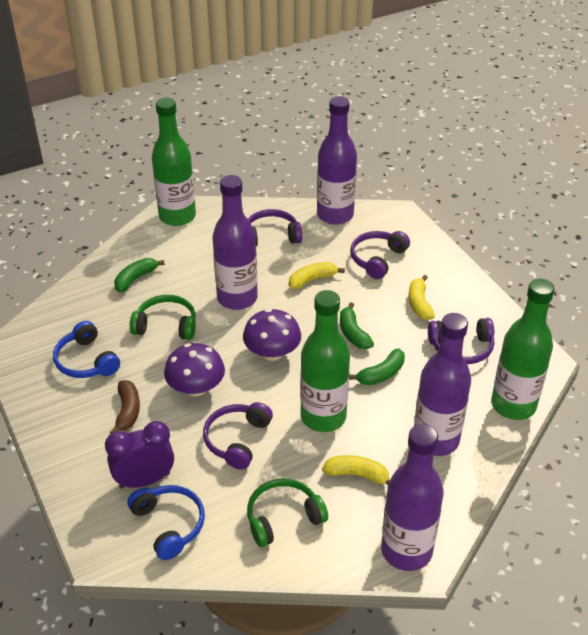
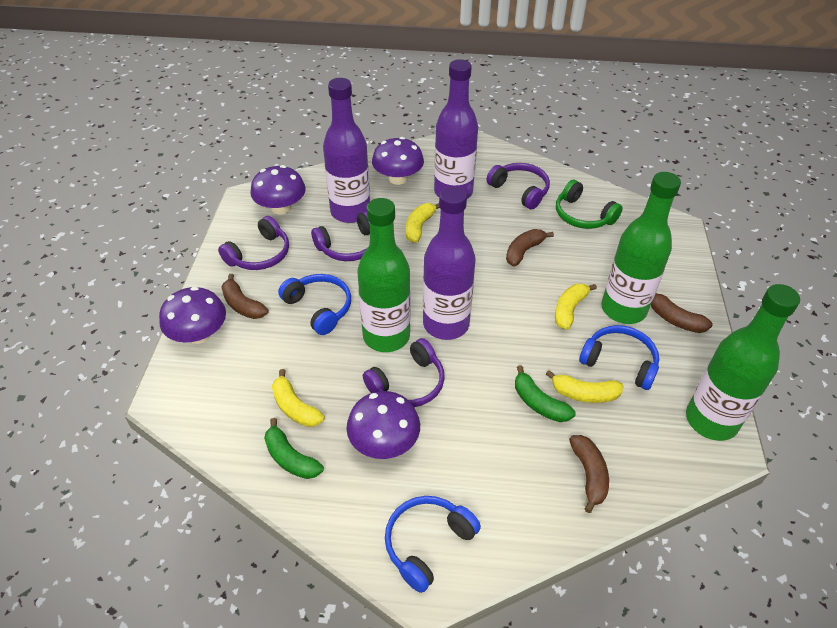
blue headphones: 2 -> 3
brown banana: 1 -> 4
green banana: 3 -> 2
green headphones: 2 -> 1
purple bottle: 4 -> 3
purple clock: 1 -> 0
purple mushroom: 2 -> 4
yellow banana: 3 -> 4

